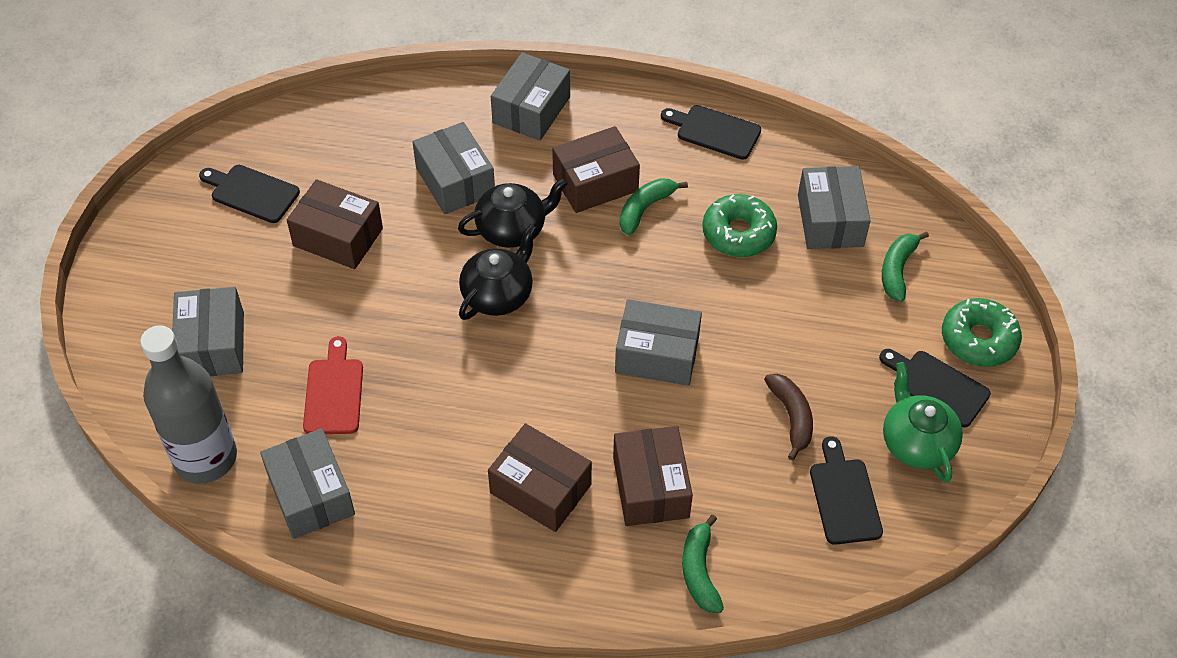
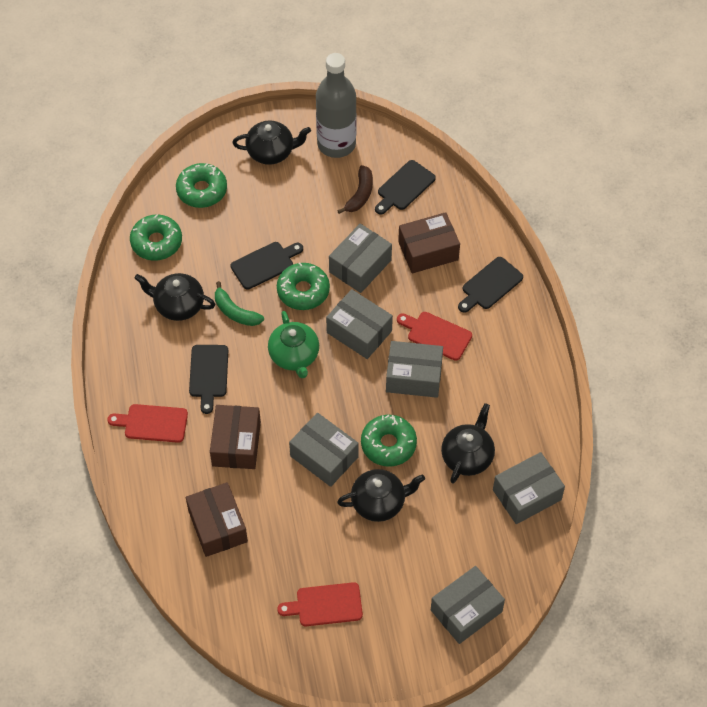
black teapot: 2 -> 4
brown box: 4 -> 3
green banana: 3 -> 1
green donut: 2 -> 4
red cutting board: 1 -> 3

